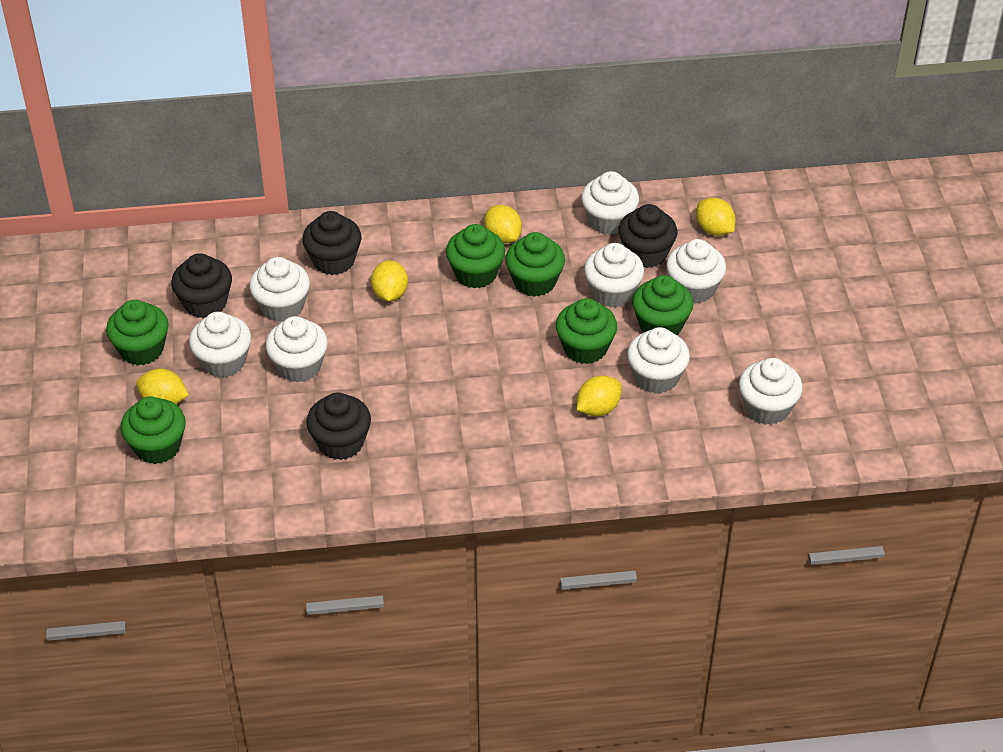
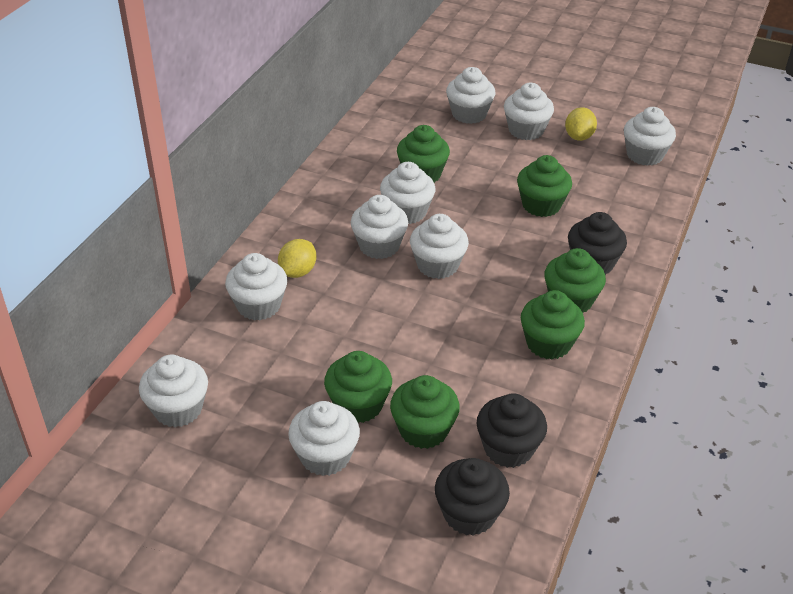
black cupcake: 4 -> 3
white cupcake: 8 -> 9
yellow lemon: 5 -> 2

